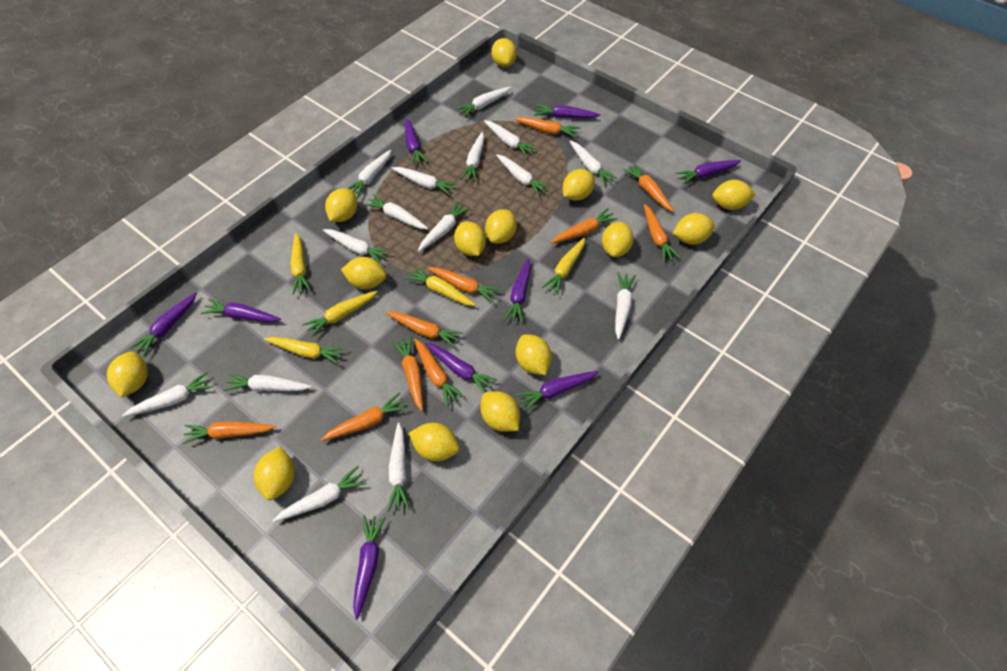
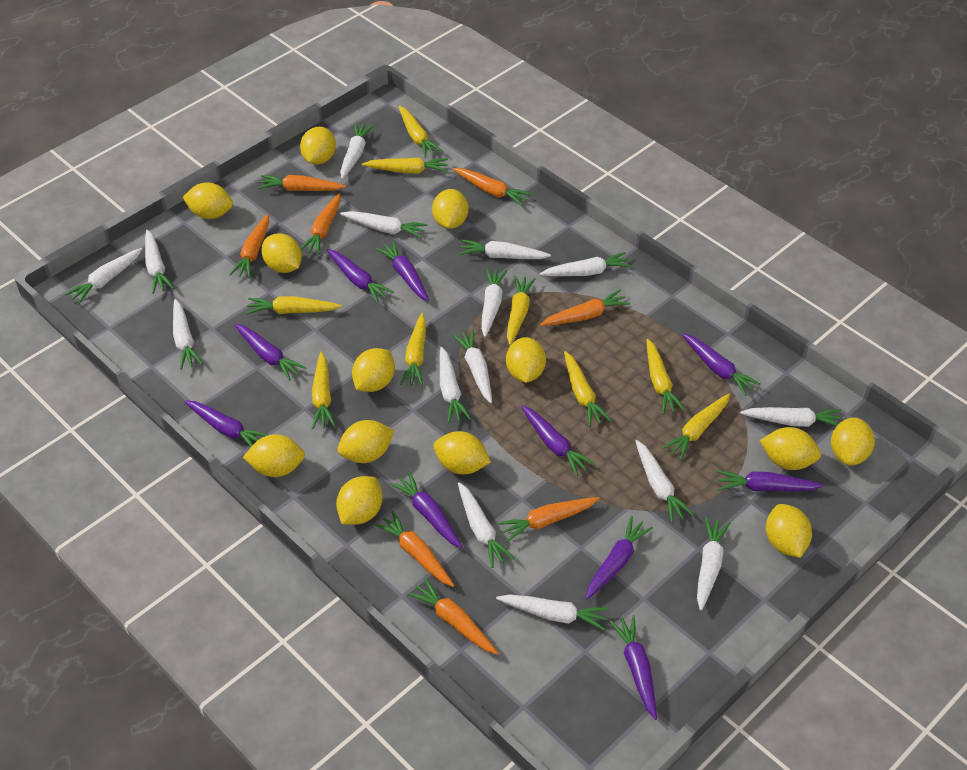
orange carrot: 10 -> 8
purple carrot: 9 -> 10
yellow carrot: 5 -> 9
yellow lemon: 14 -> 13

